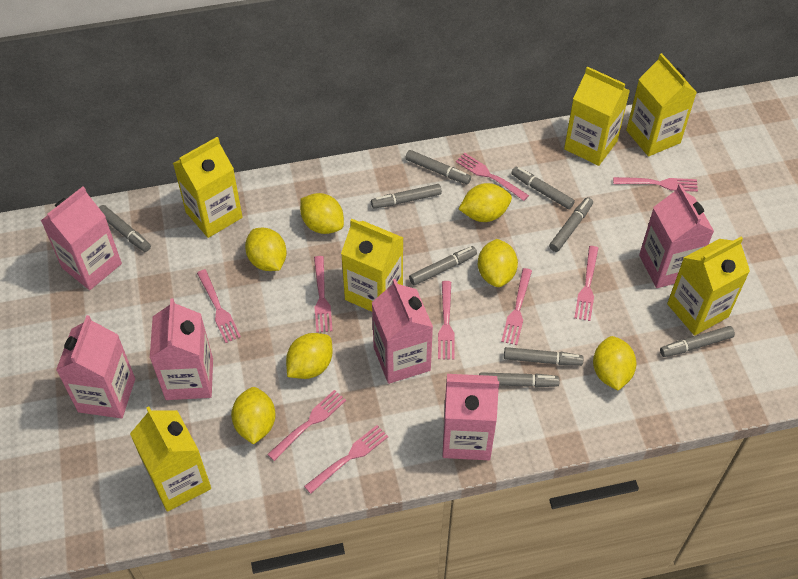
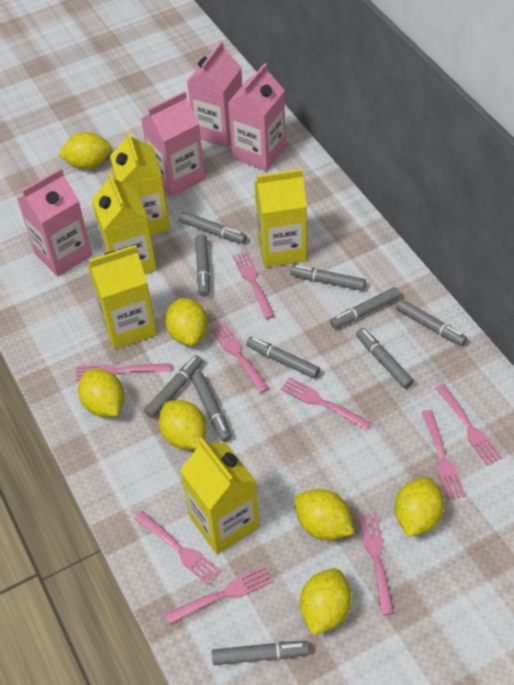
grey marker: 9 -> 10
pink carton: 6 -> 4
yellow carton: 6 -> 5

